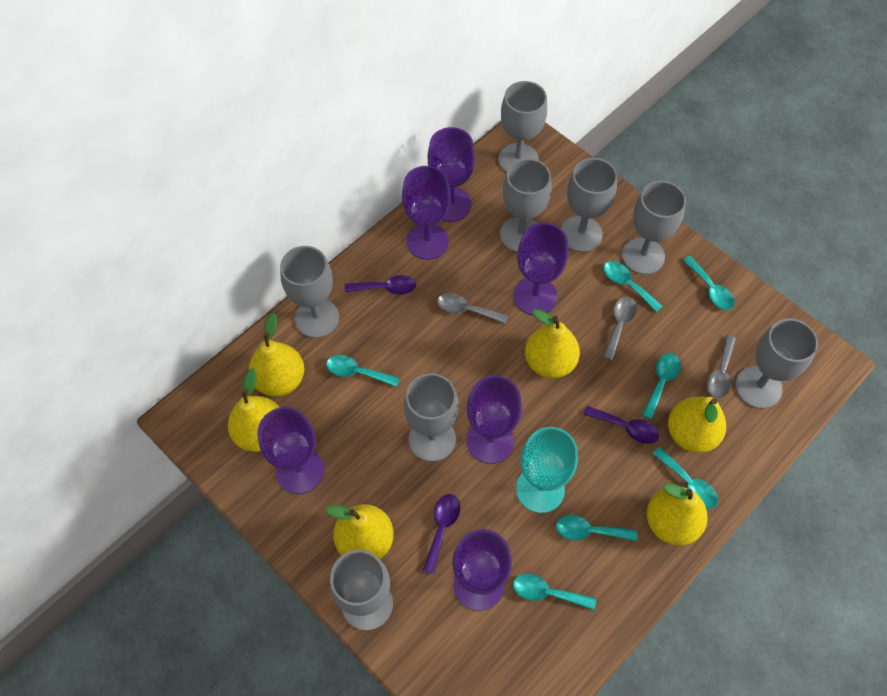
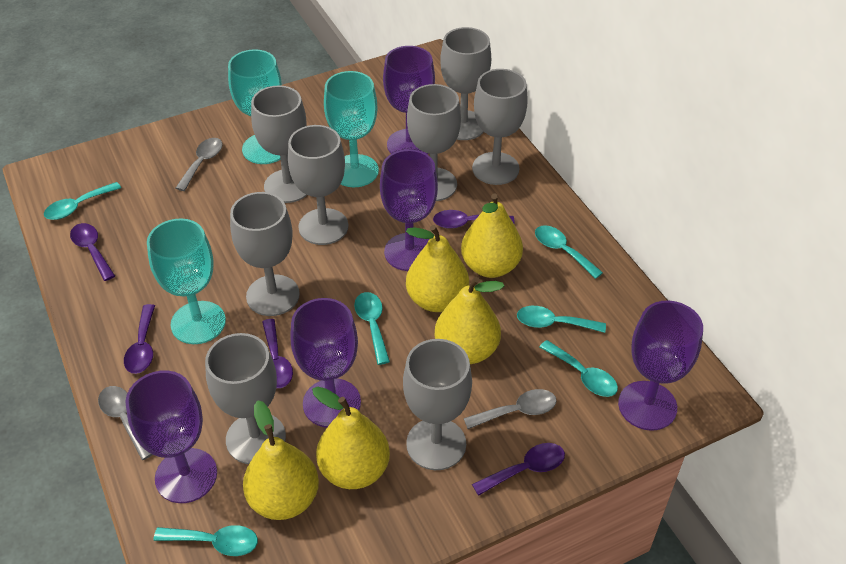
purple goblet: 6 -> 5
purple spoon: 3 -> 5
turquoise goblet: 1 -> 3
turquoise spoon: 7 -> 6
yellow pear: 6 -> 5

